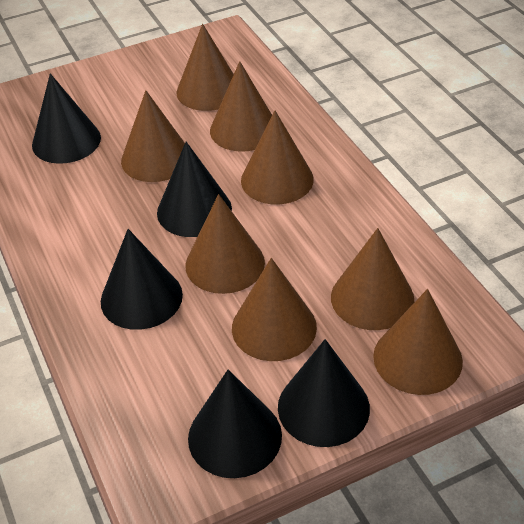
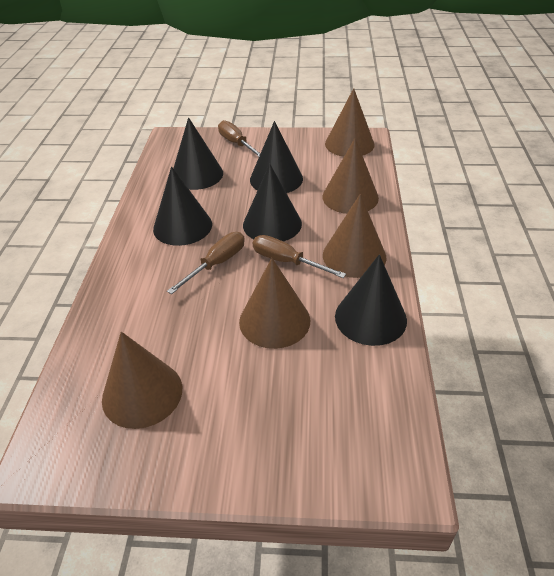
brown cone: 8 -> 5
brown screwdriver: 0 -> 3

